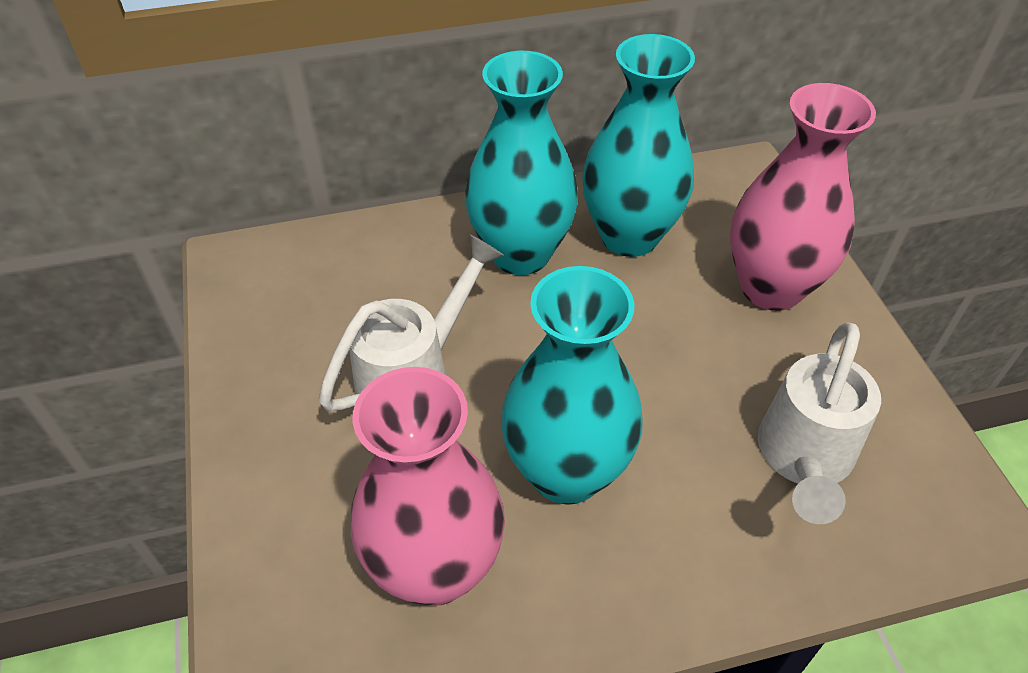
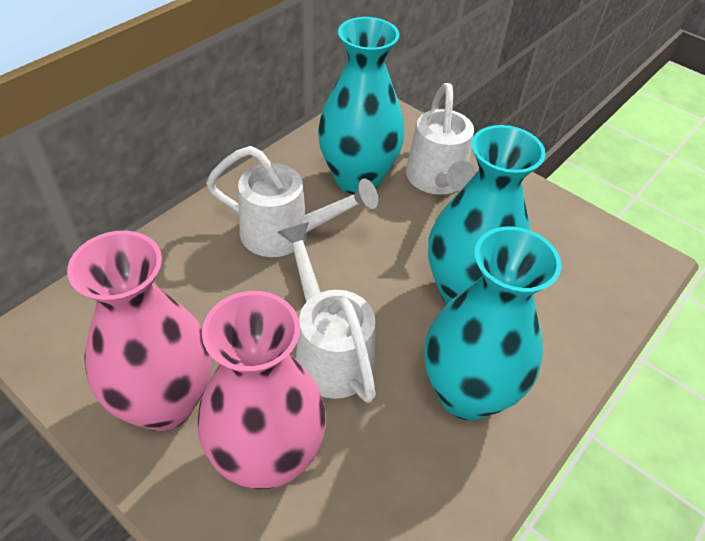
white watering can: 2 -> 3

